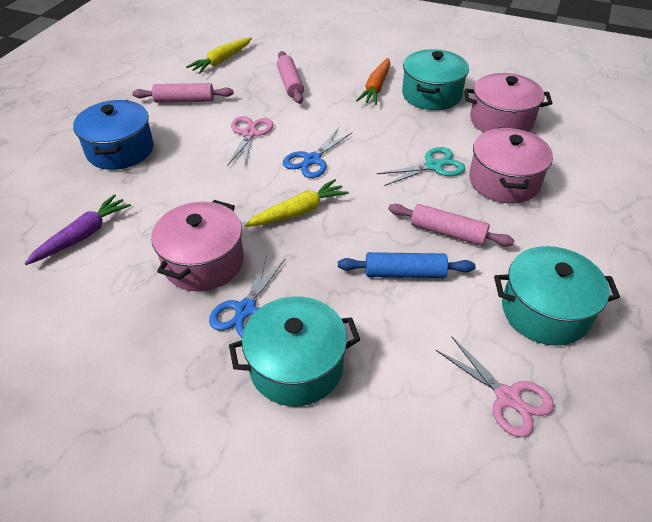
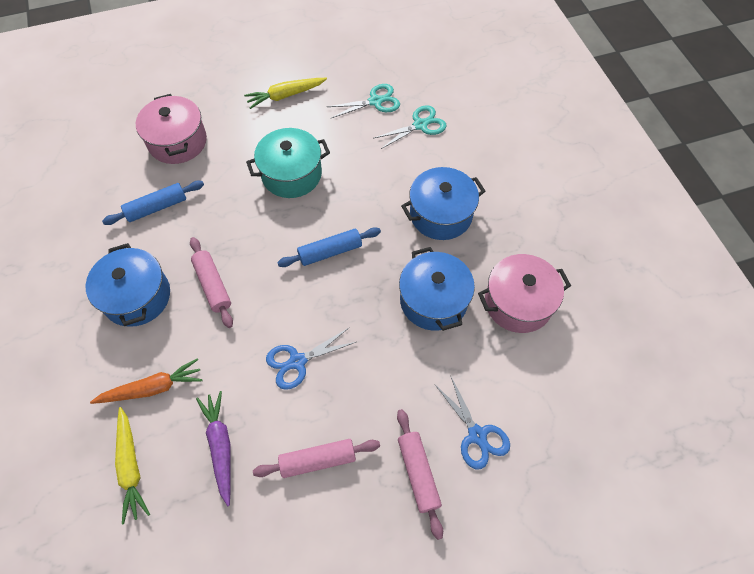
blue pot: 1 -> 3
blue rolling pin: 1 -> 2
pink pot: 3 -> 2
pink scissors: 2 -> 0
turquoise pot: 3 -> 1
turquoise scissors: 1 -> 2

